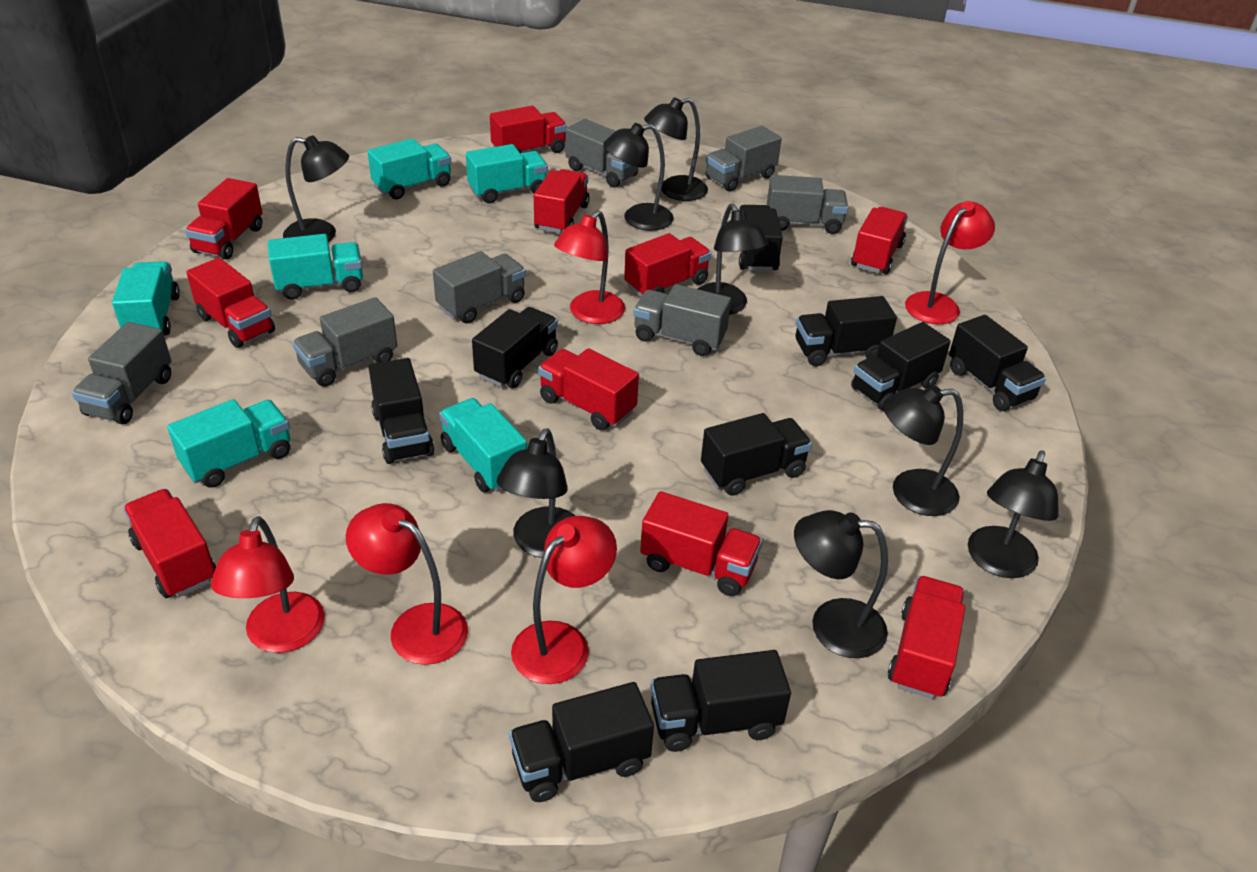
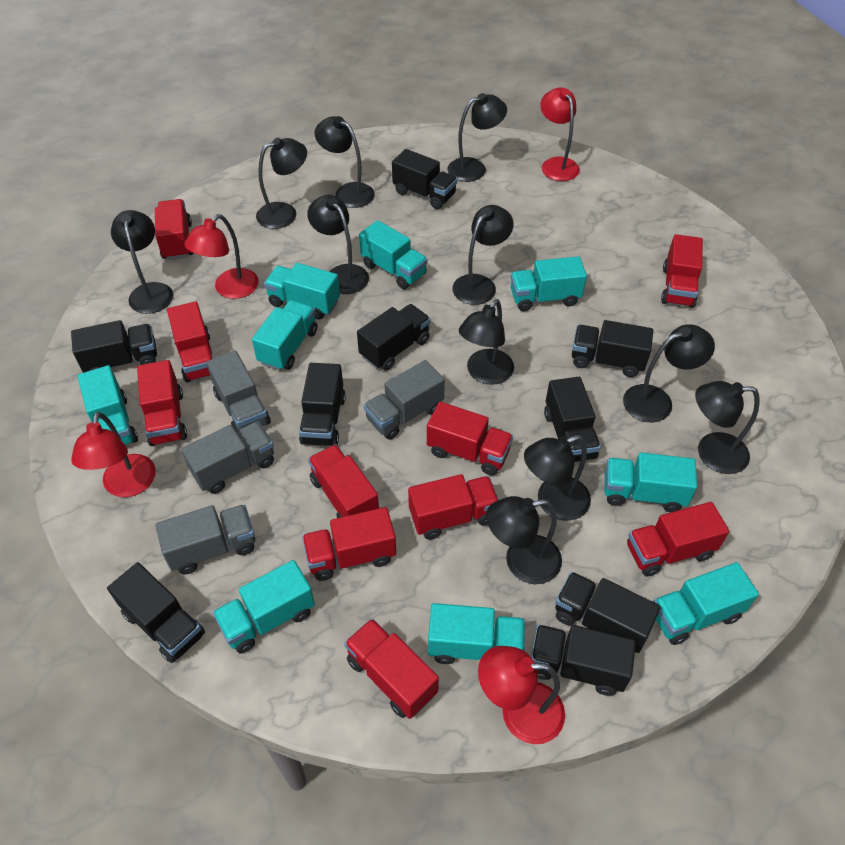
black lamp: 8 -> 11
grey truck: 7 -> 4
red lamp: 5 -> 4
turquoise truck: 6 -> 9

